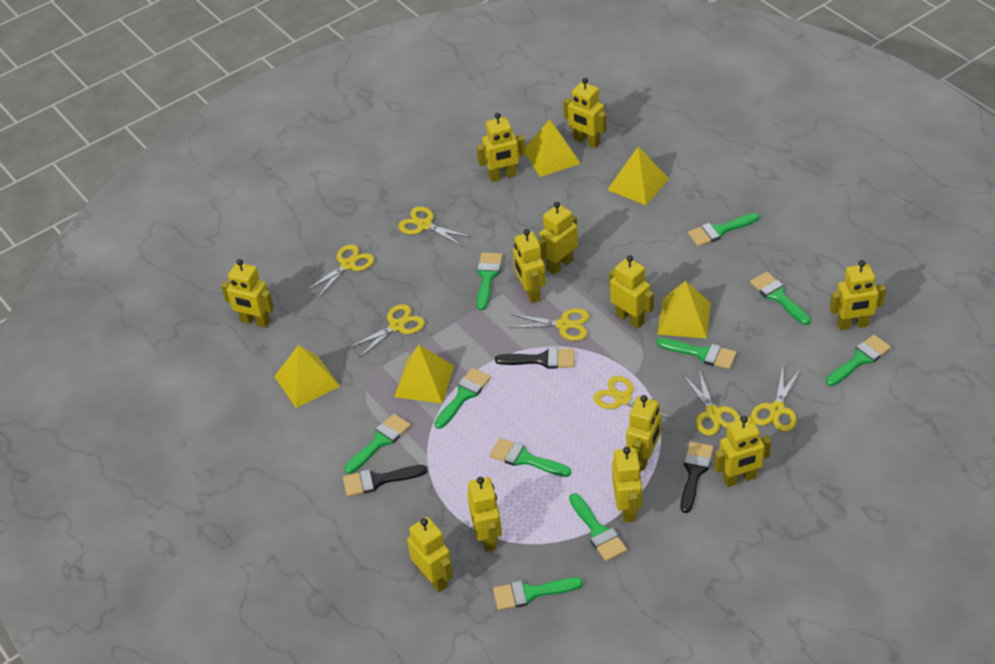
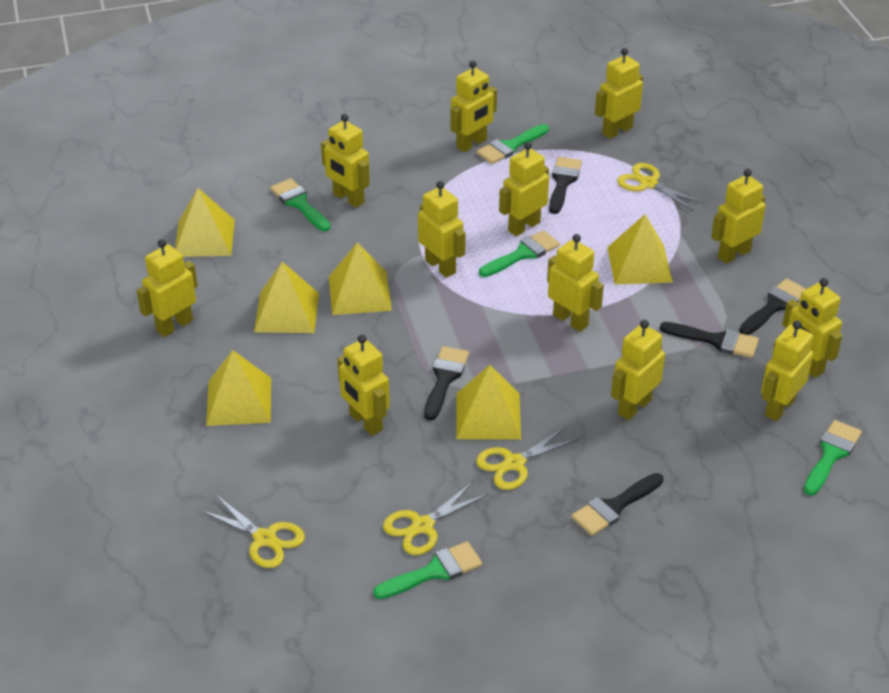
black brush: 3 -> 5
green brush: 10 -> 5
yellow pyramid: 5 -> 6
yellow scissors: 7 -> 4

